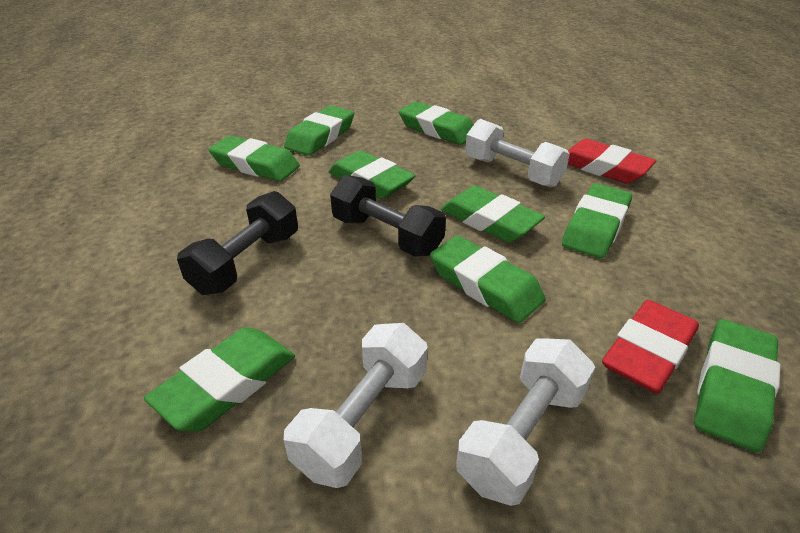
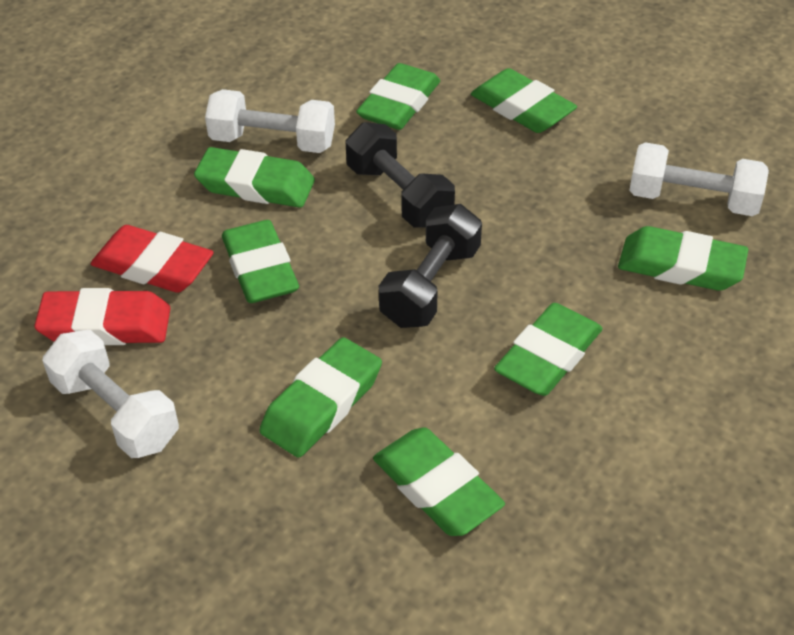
green eraser: 9 -> 8

